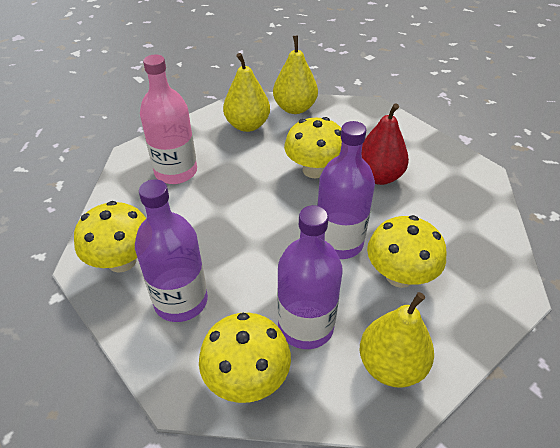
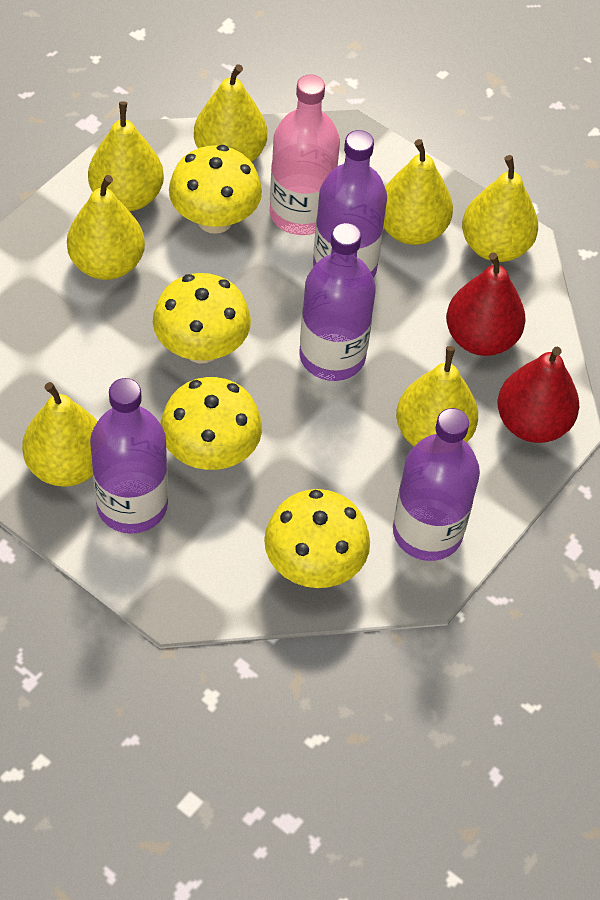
purple bottle: 3 -> 4
red pear: 1 -> 2
yellow pear: 3 -> 7

